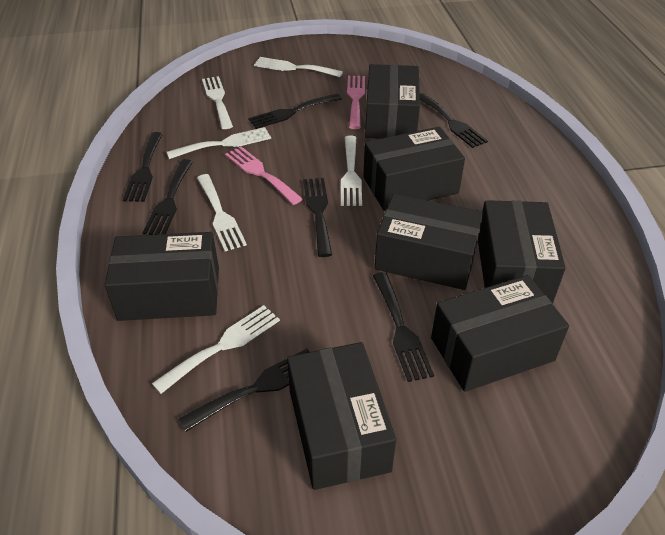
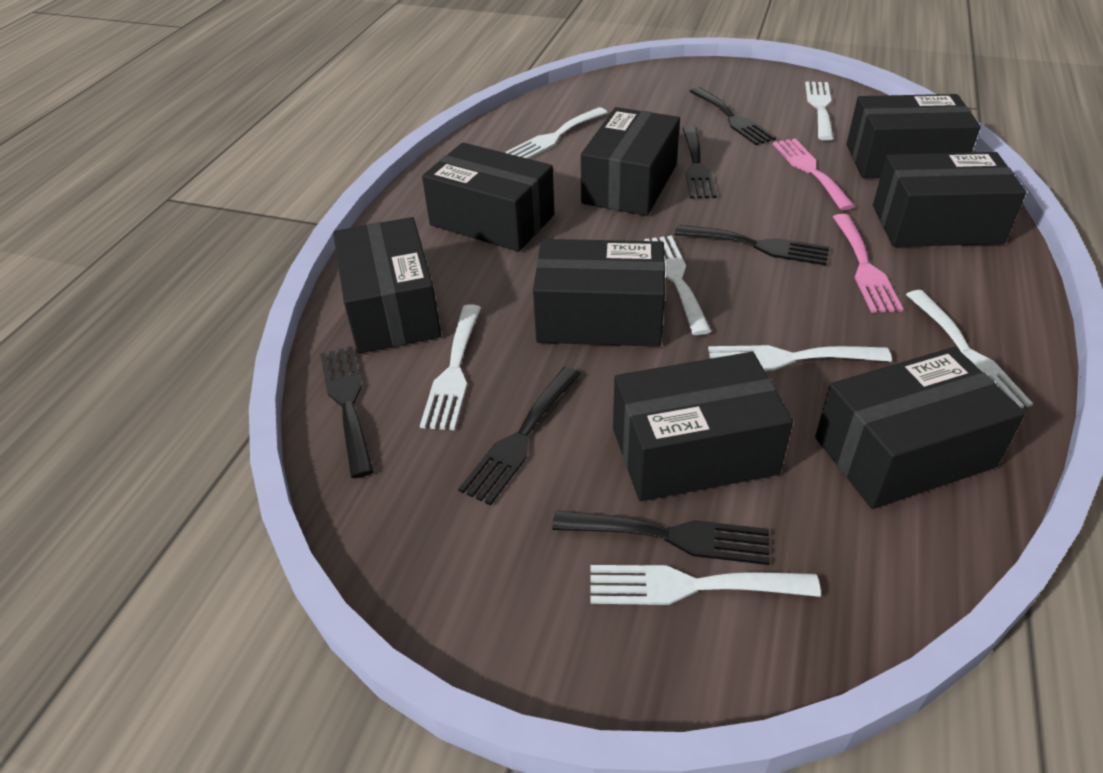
black box: 7 -> 8
black fork: 7 -> 6
white fork: 6 -> 7

